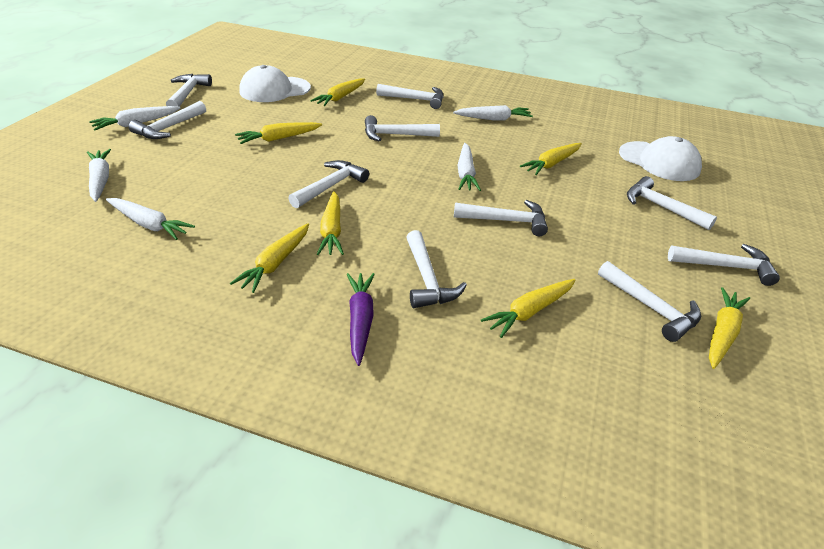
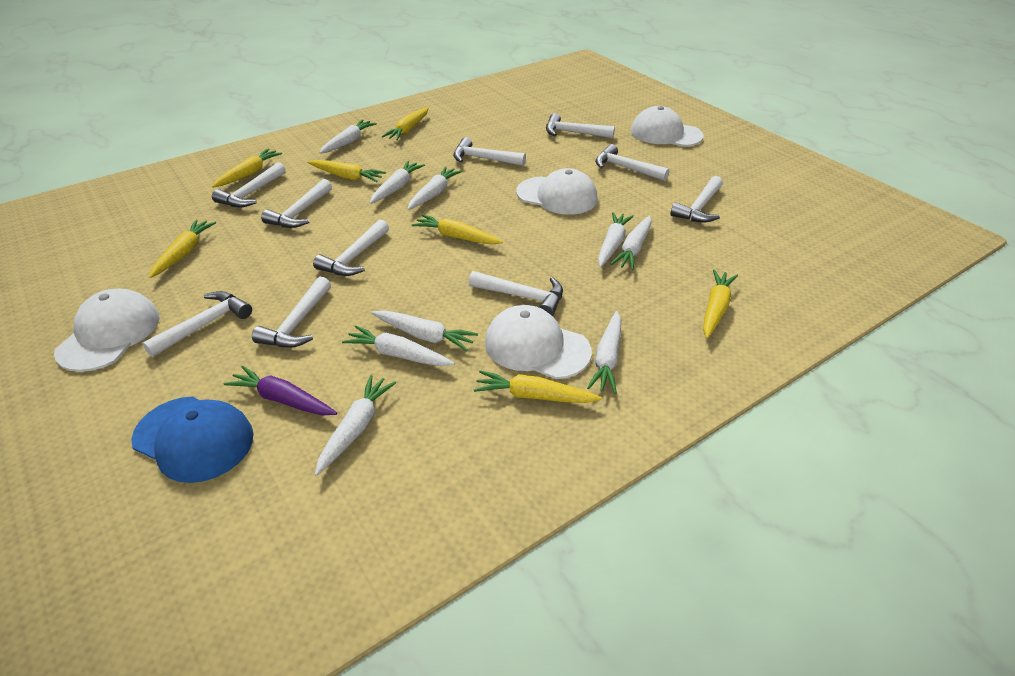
blue cap: 0 -> 1
white cap: 2 -> 4
white carrot: 5 -> 9

